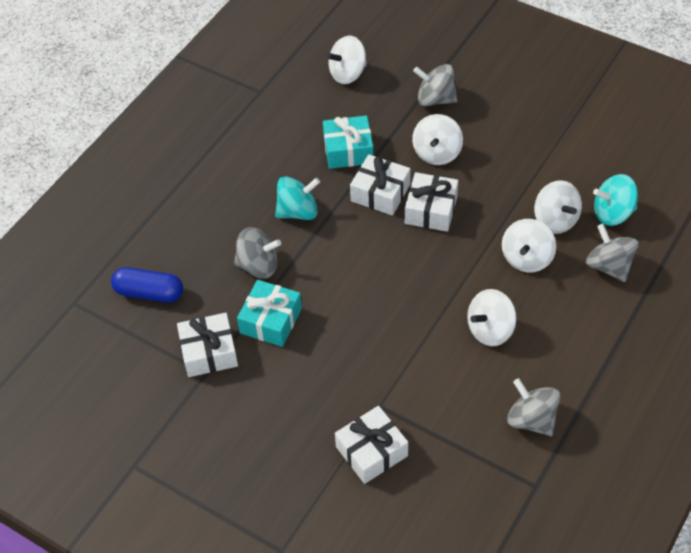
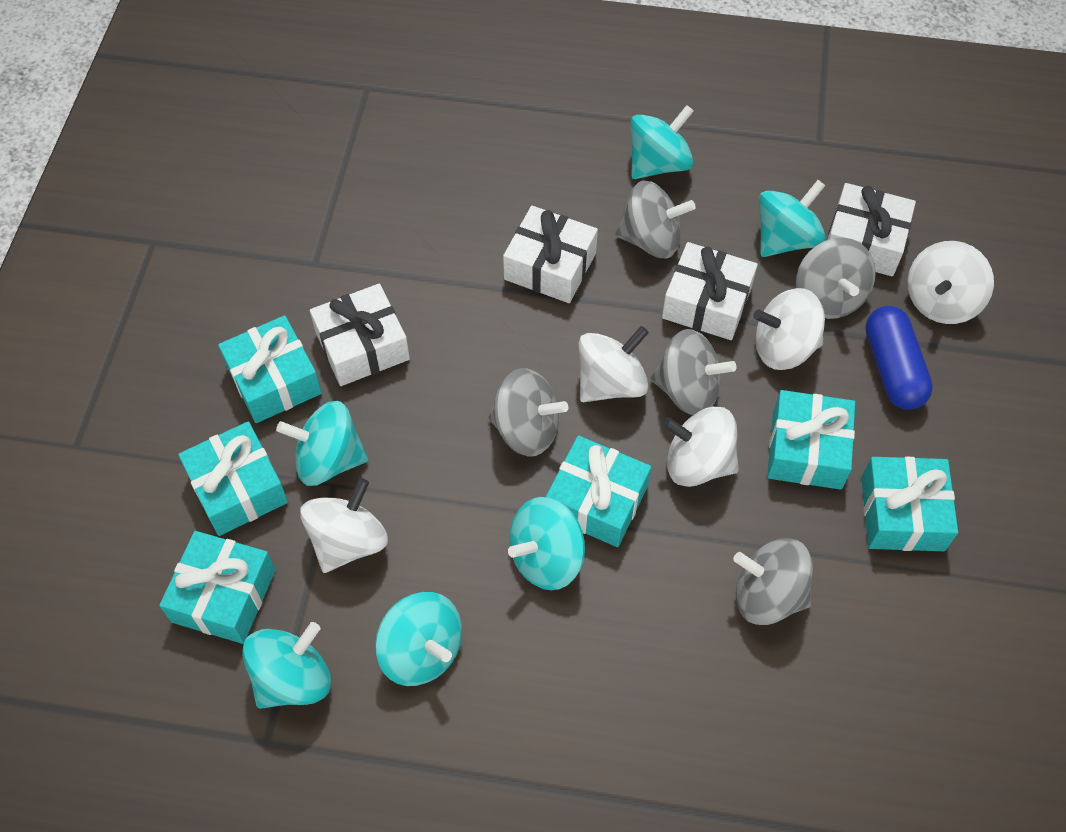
grey spinning top: 4 -> 5
turquoise gift: 2 -> 6
turquoise spinning top: 2 -> 6

